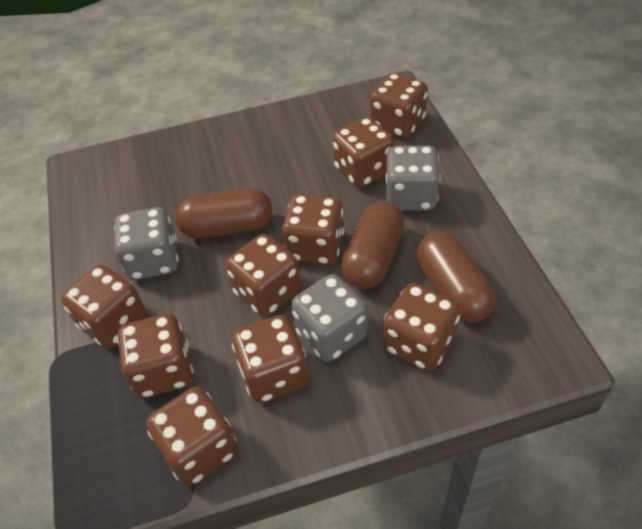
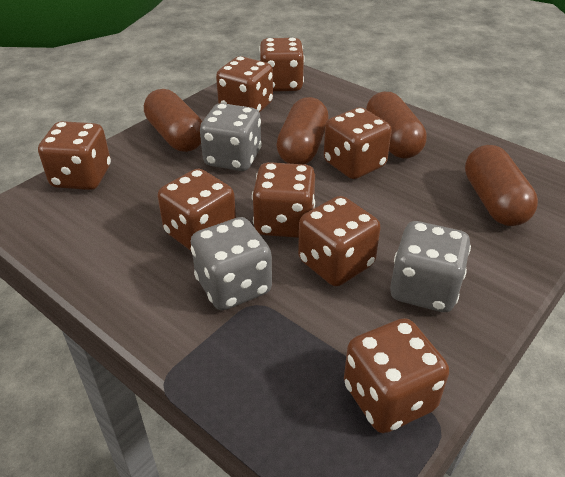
brown capsule: 3 -> 4
brown dice: 9 -> 8

